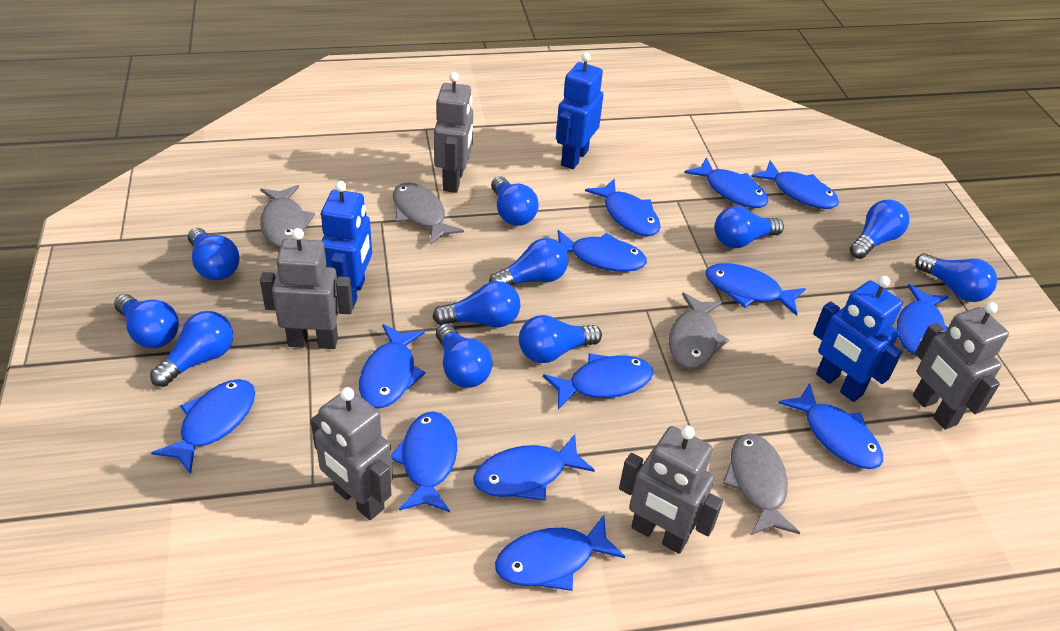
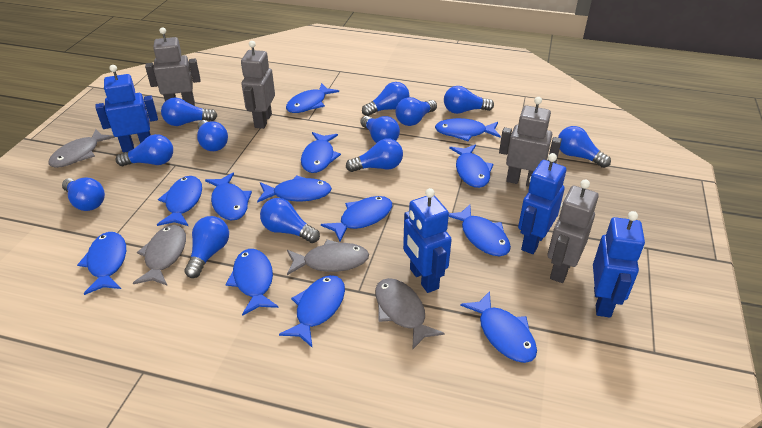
blue light bulb: 11 -> 12
blue robot: 3 -> 4
grey robot: 5 -> 4

